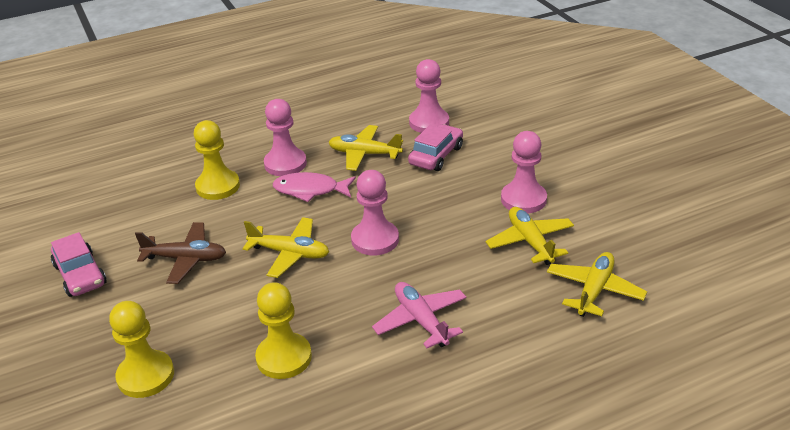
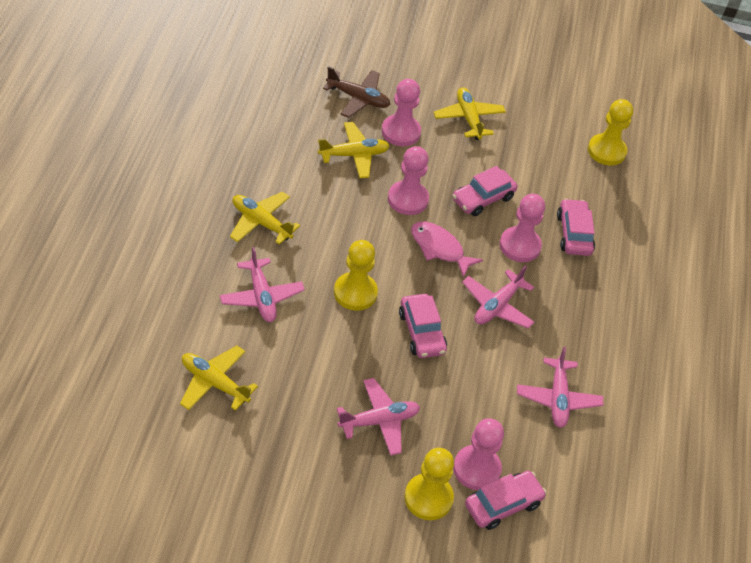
pink car: 2 -> 4
pink plane: 1 -> 4

